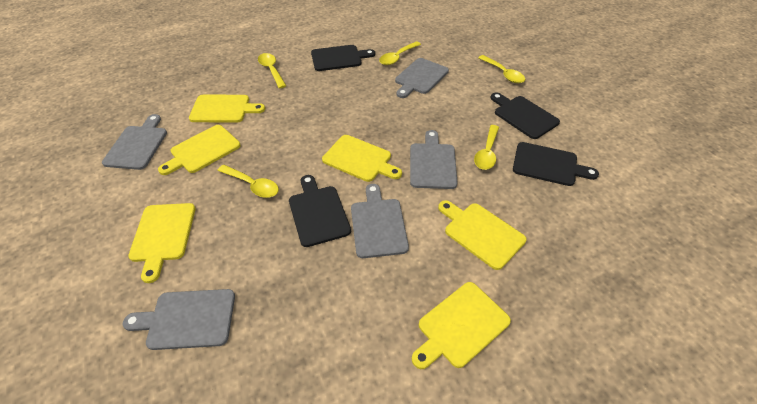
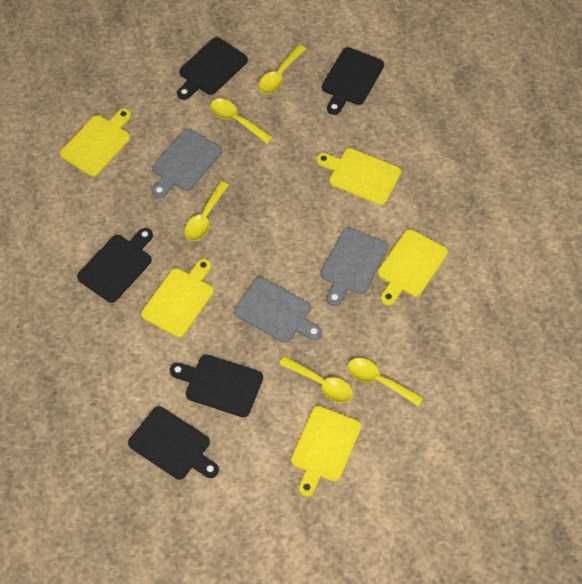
black cutting board: 4 -> 5
grey cutting board: 5 -> 3
yellow cutting board: 6 -> 5

